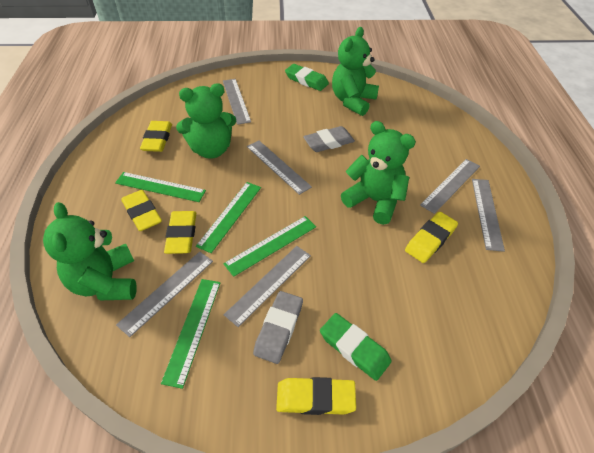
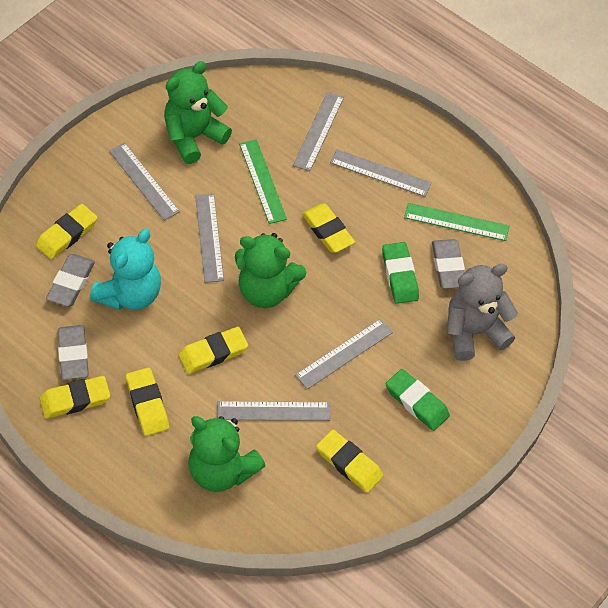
green ruler: 4 -> 2
green teddy bear: 4 -> 3
grey eraser: 2 -> 3
grey teddy bear: 0 -> 1
turquoise teddy bear: 0 -> 1
yellow eraser: 5 -> 6

